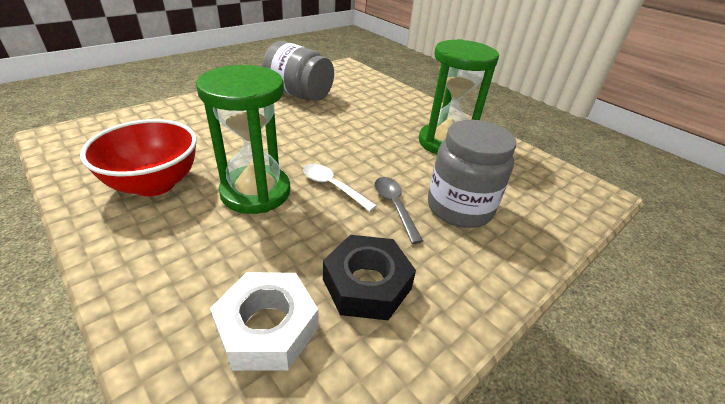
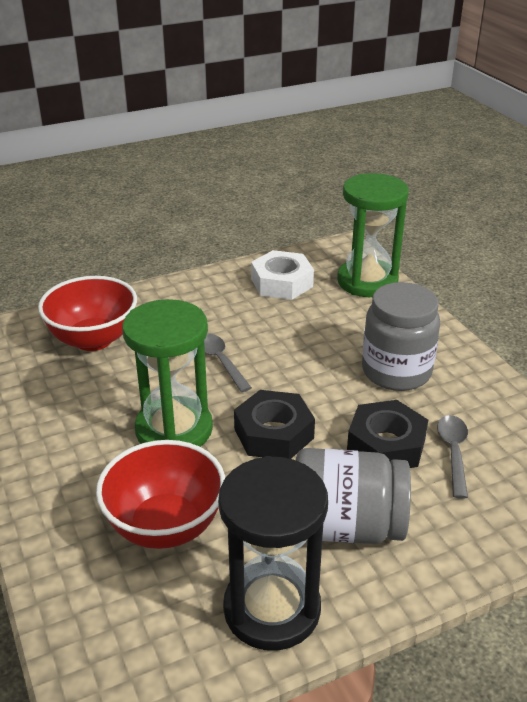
black hourglass: 0 -> 1
black nut: 1 -> 2
grey spoon: 1 -> 2
red bowl: 1 -> 2
white spoon: 1 -> 0

